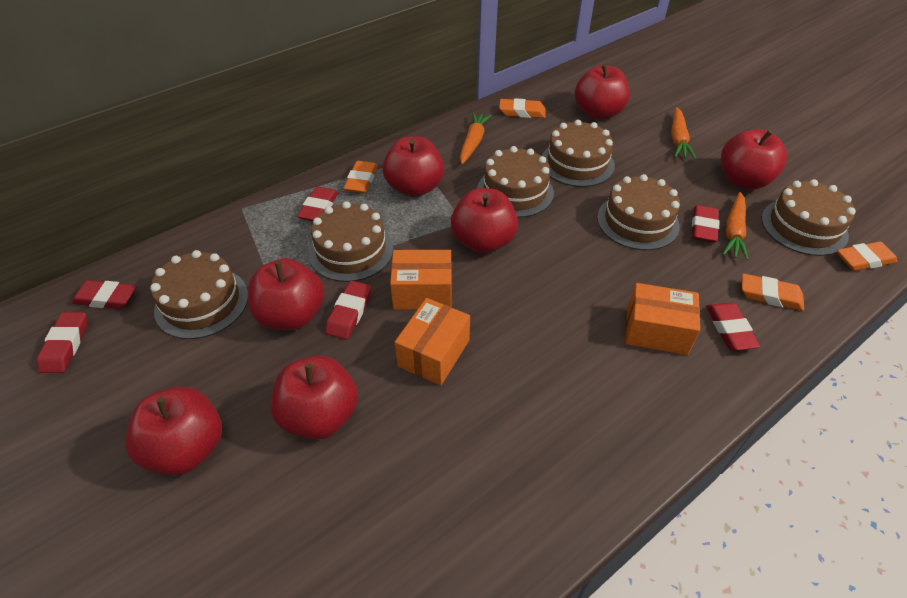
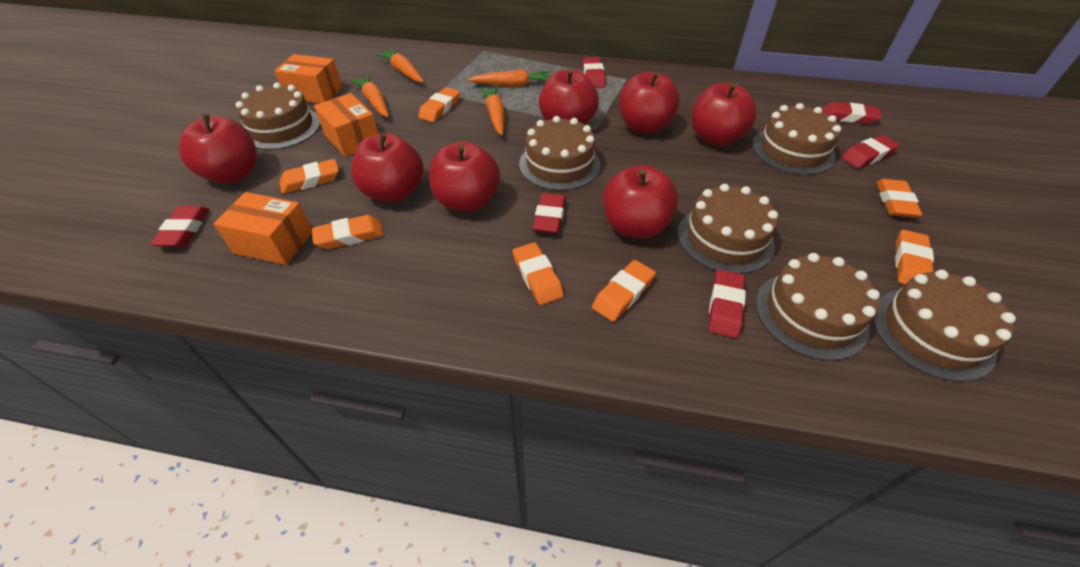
orange carrot: 3 -> 4
orange eraser: 4 -> 7

